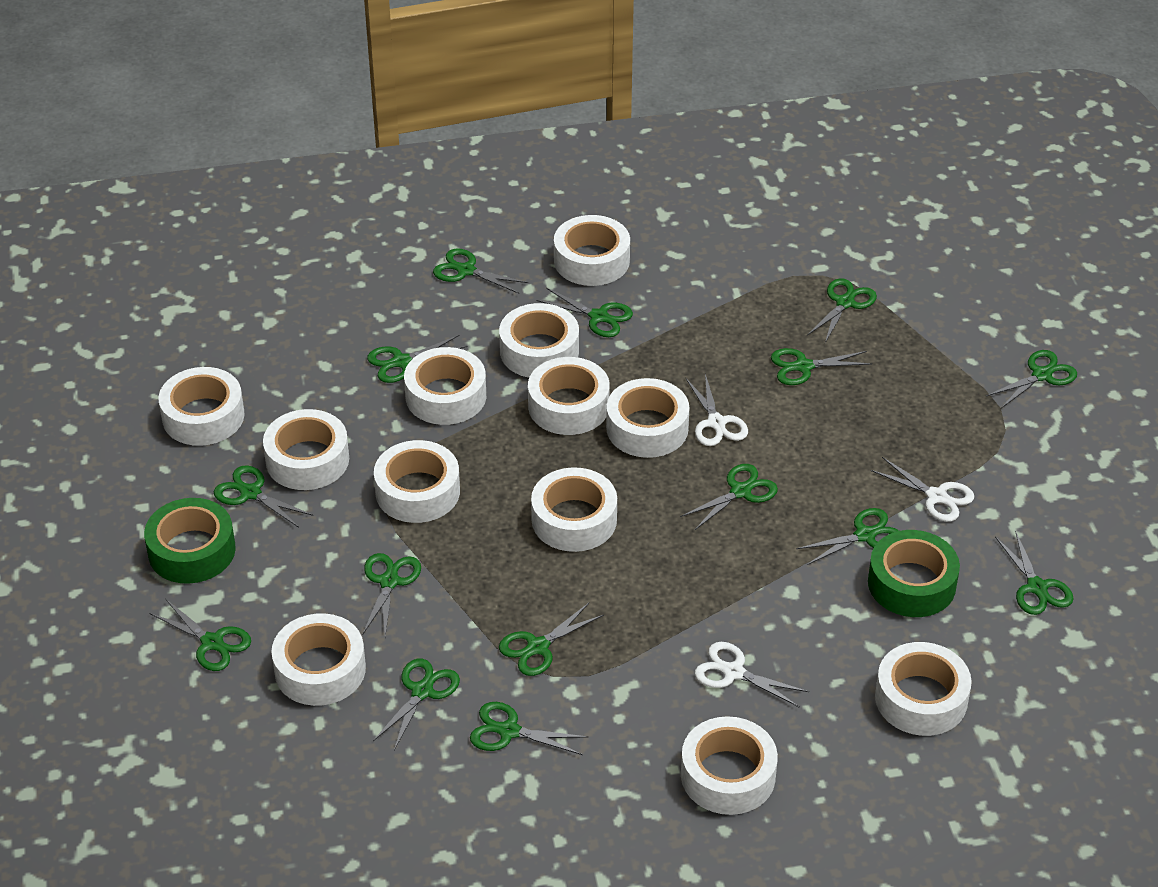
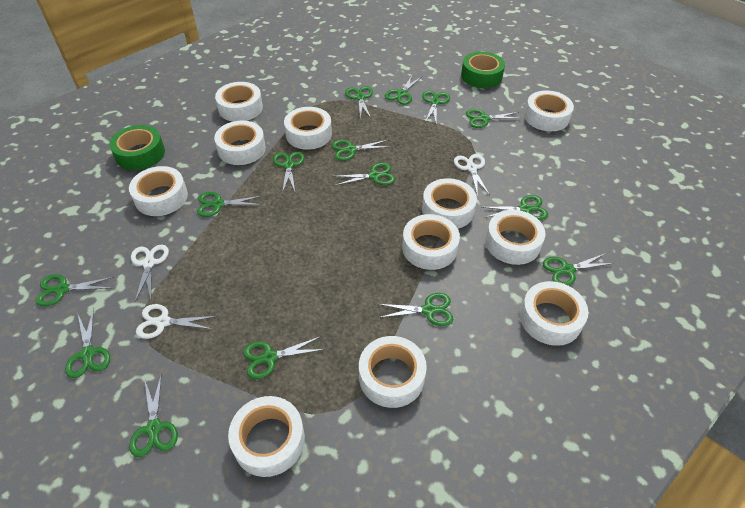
white tape: 12 -> 11

